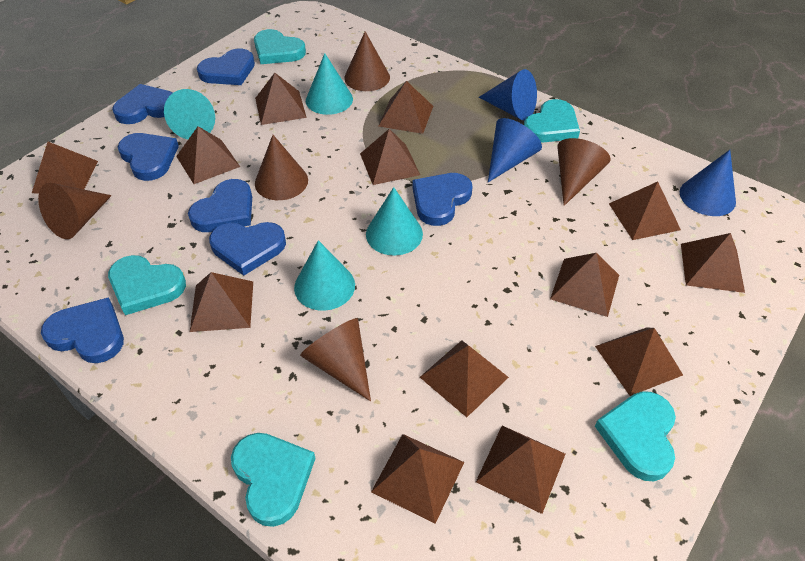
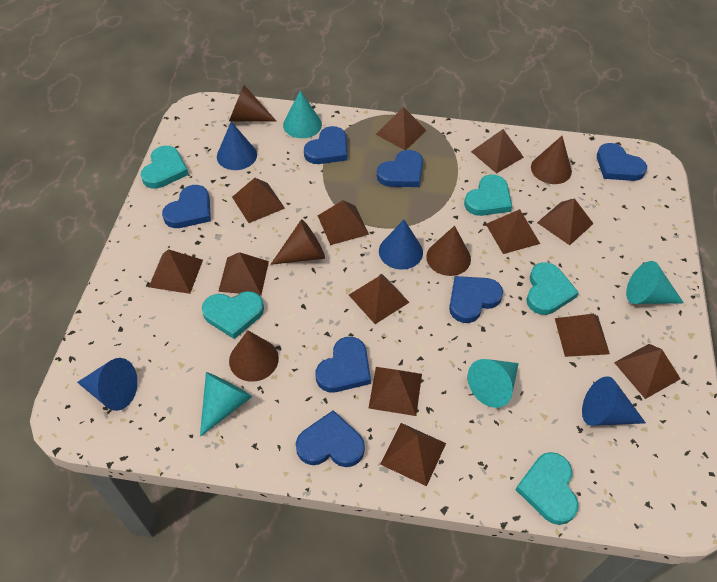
blue cone: 3 -> 4

